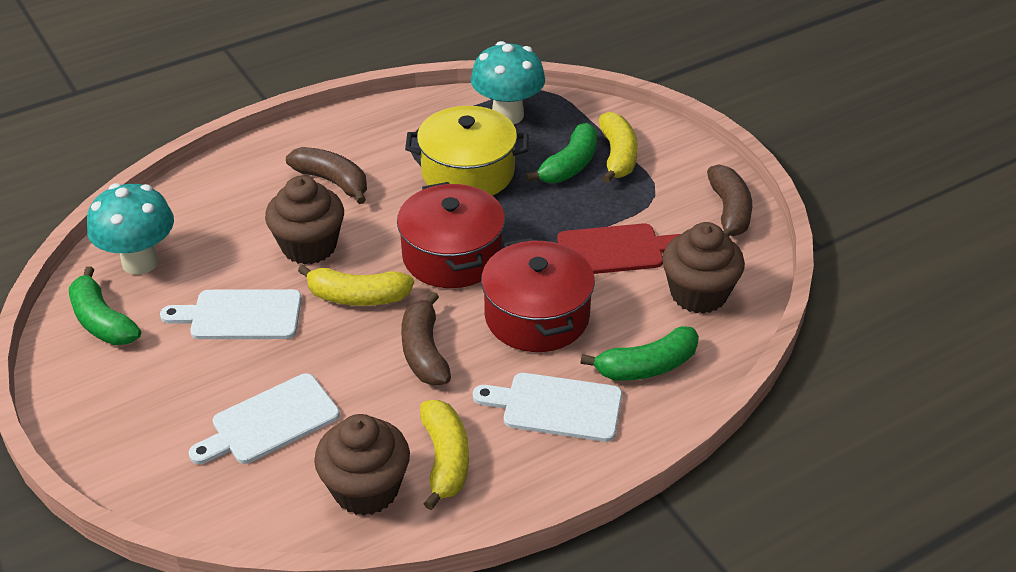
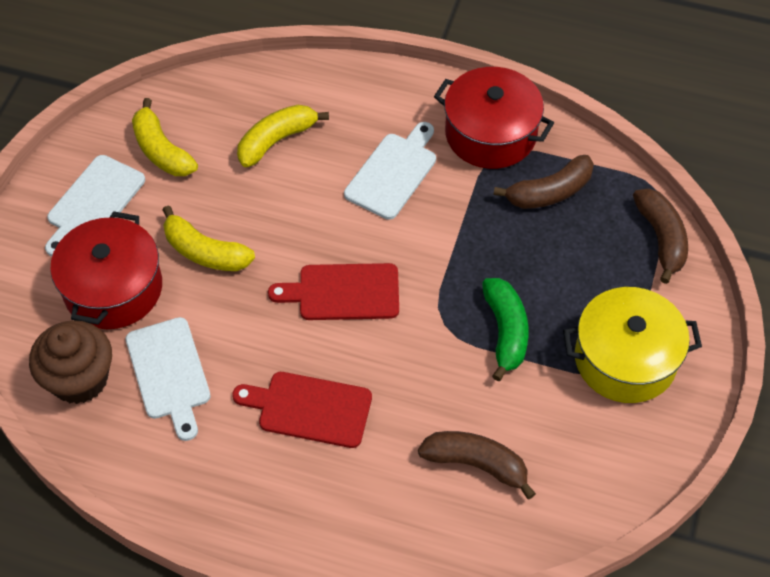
brown cupcake: 3 -> 1
green banana: 3 -> 1
red cutting board: 1 -> 2
turquoise mushroom: 2 -> 0

